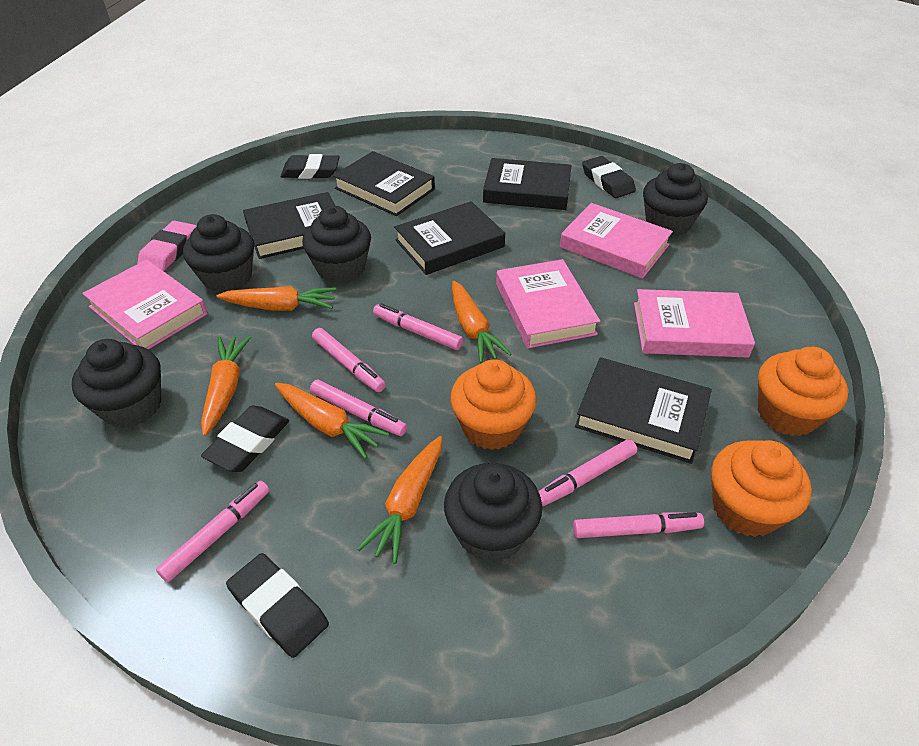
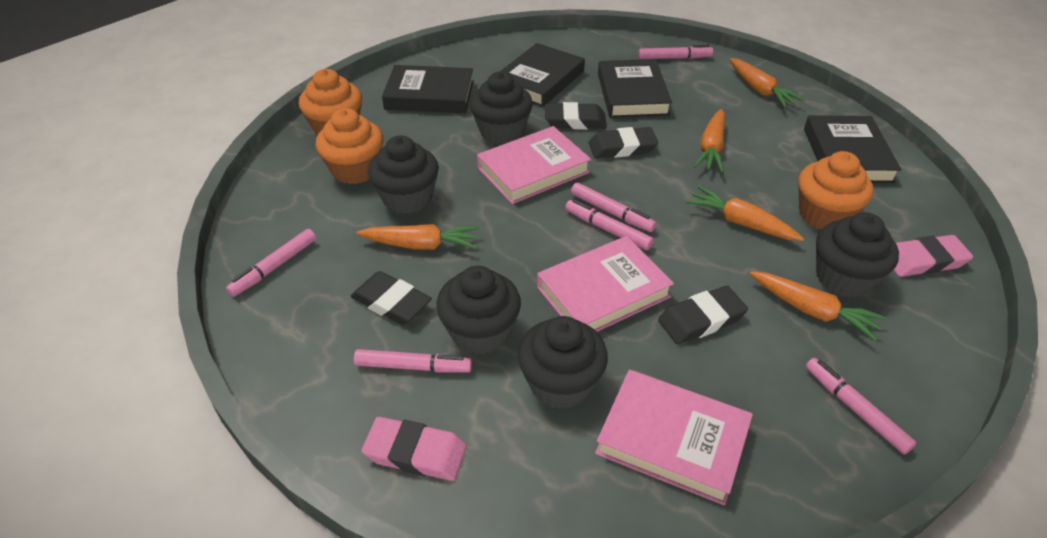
black book: 5 -> 4
pink book: 4 -> 3
pink eraser: 1 -> 2

